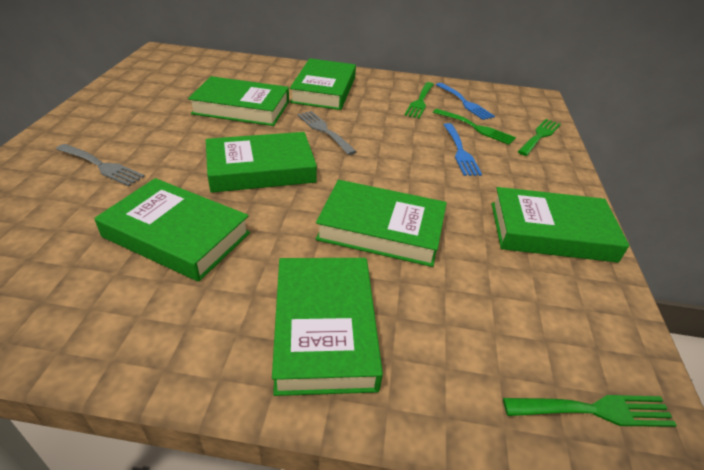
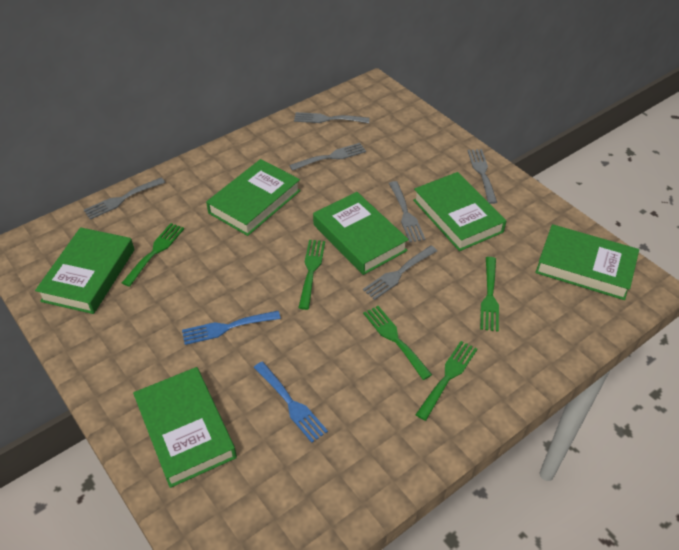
green book: 7 -> 6
green fork: 4 -> 5
grey fork: 2 -> 6

